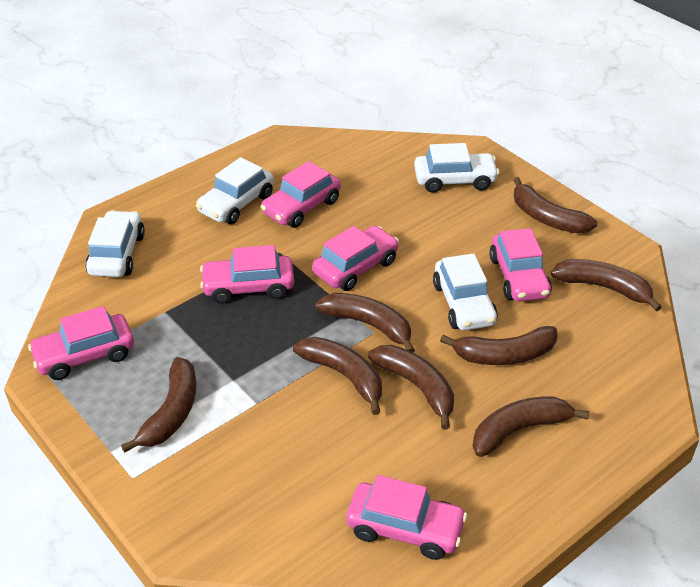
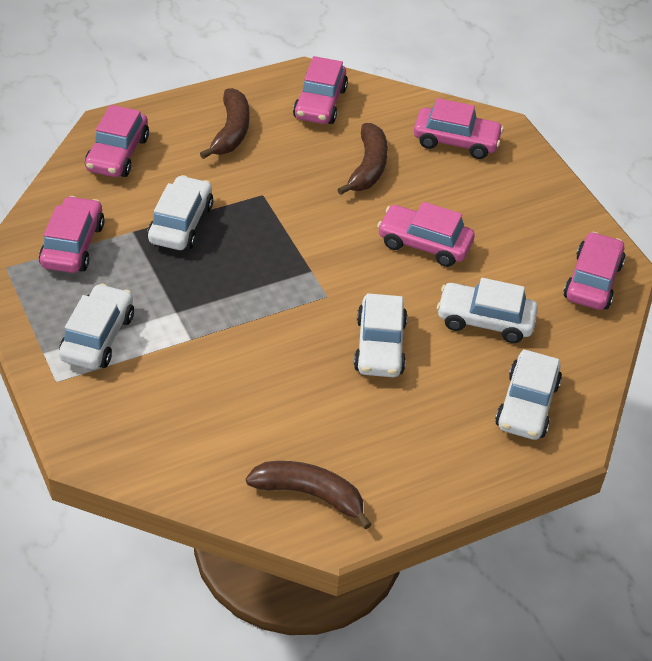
brown banana: 8 -> 3
white car: 4 -> 5

